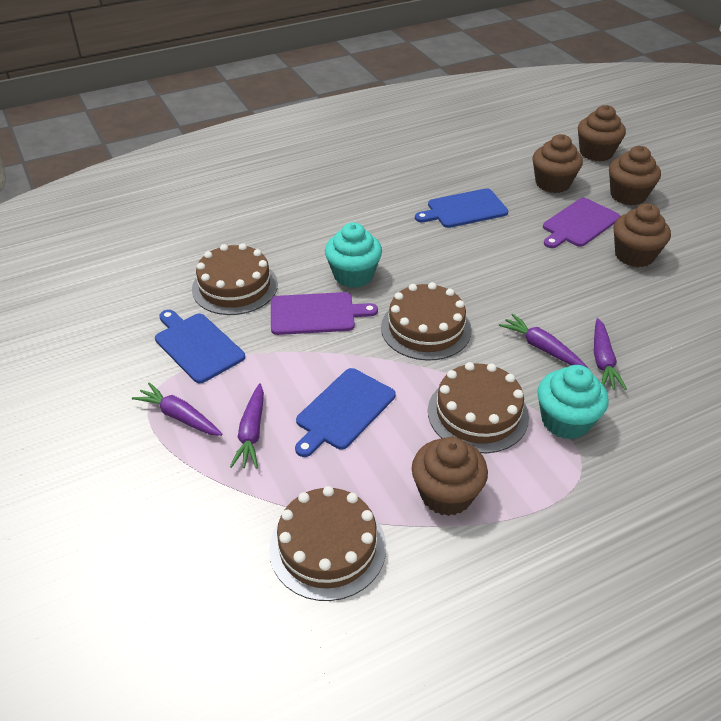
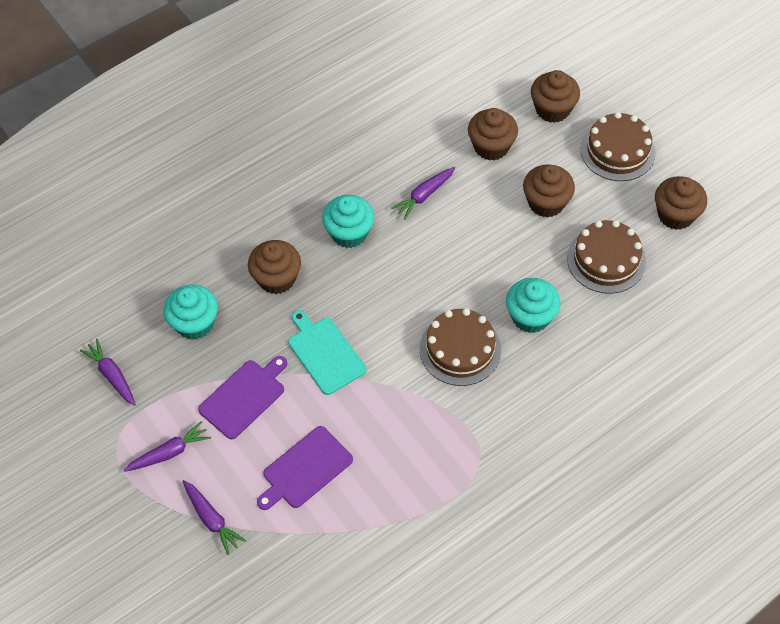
blue cutting board: 3 -> 0
brown cake: 4 -> 3
turquoise cupcake: 2 -> 3
turquoise cutting board: 0 -> 1

